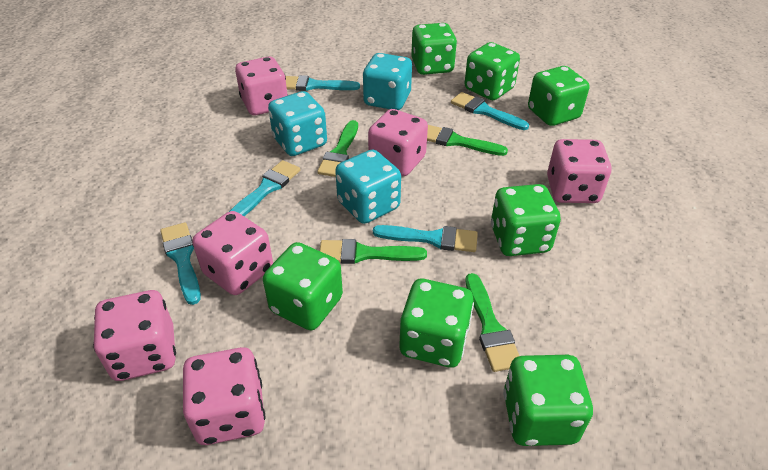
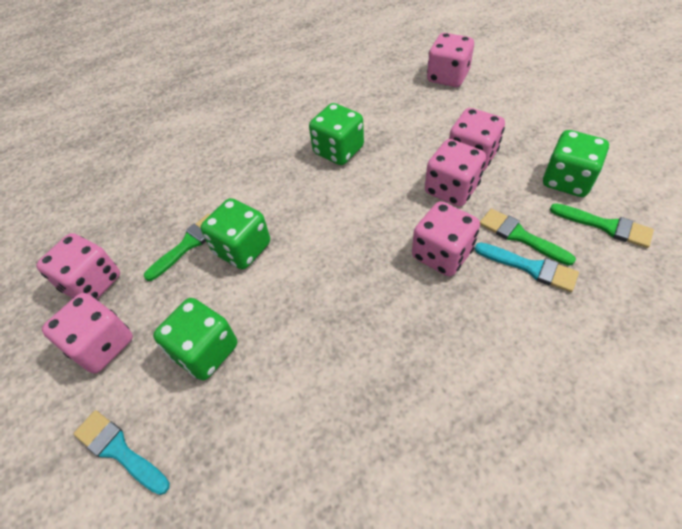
green brush: 4 -> 3
green dice: 7 -> 4
turquoise brush: 5 -> 2
turquoise dice: 3 -> 0

